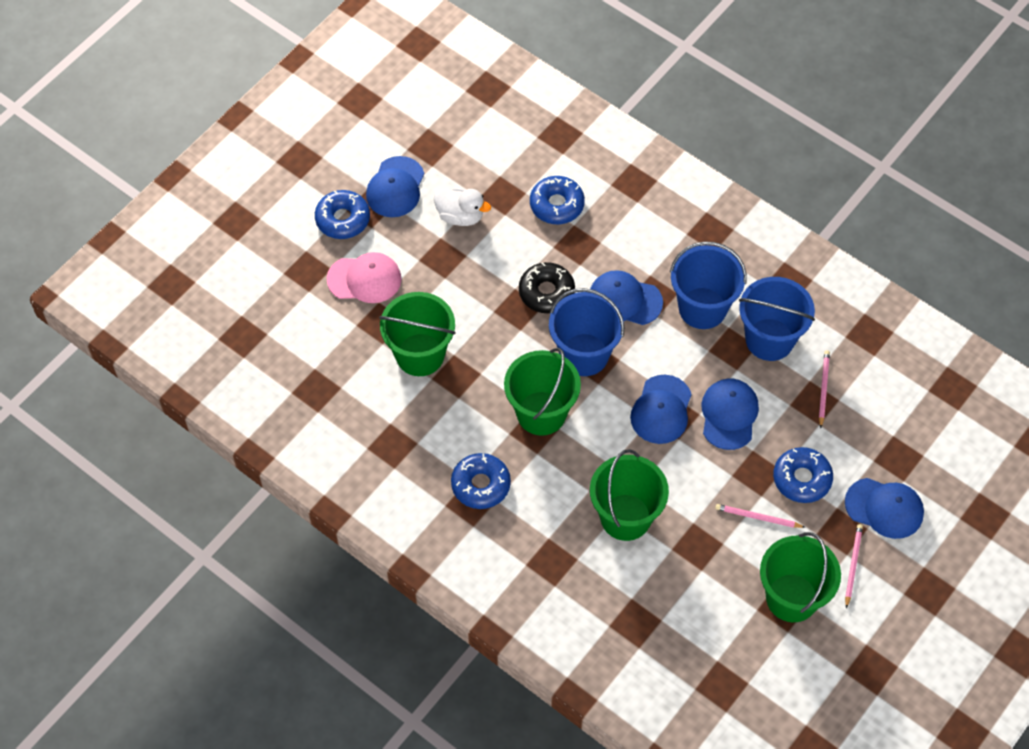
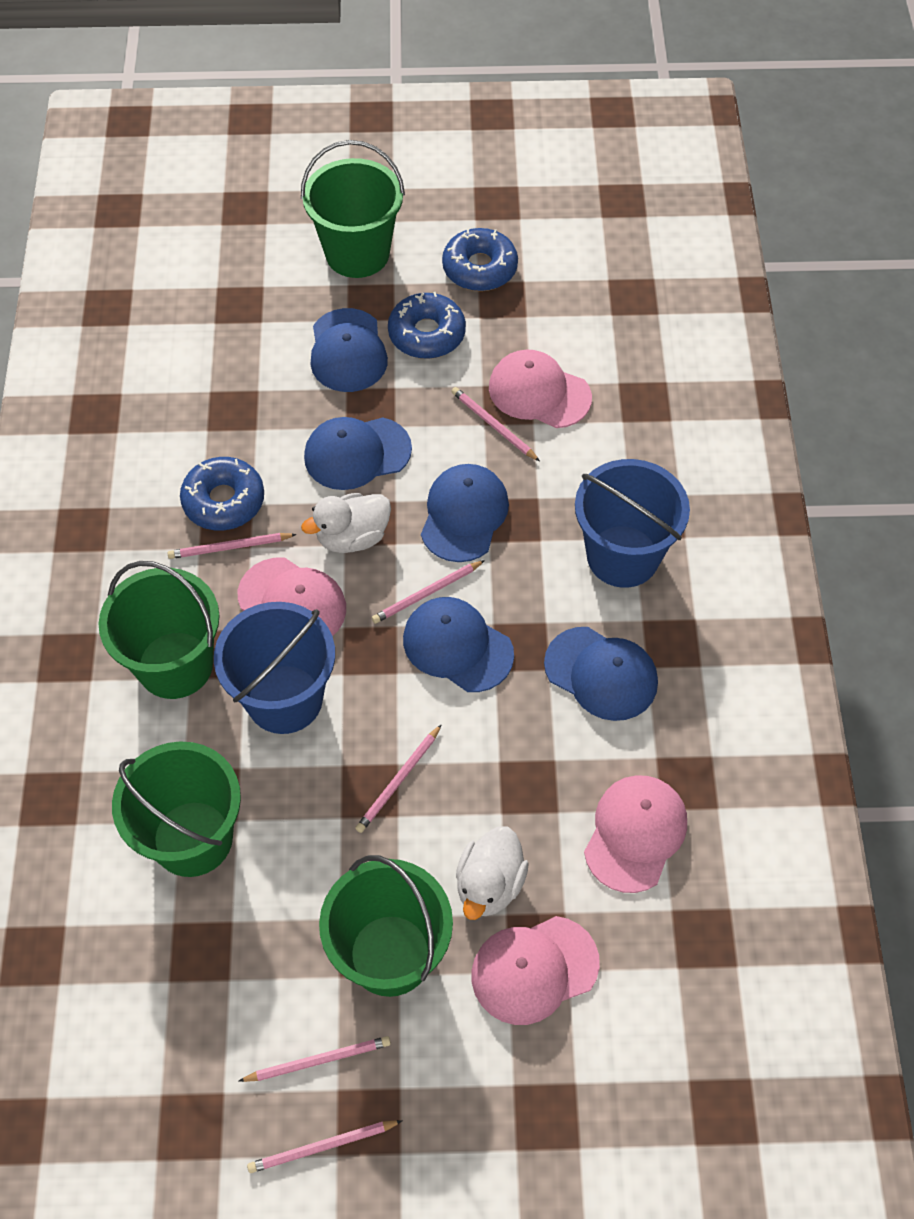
black donut: 1 -> 0
blue bucket: 3 -> 2
blue donut: 4 -> 3
pink cap: 1 -> 4
pink pencil: 3 -> 6
white duck: 1 -> 2

